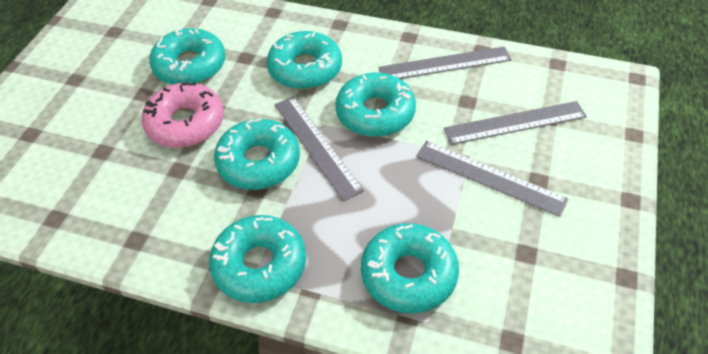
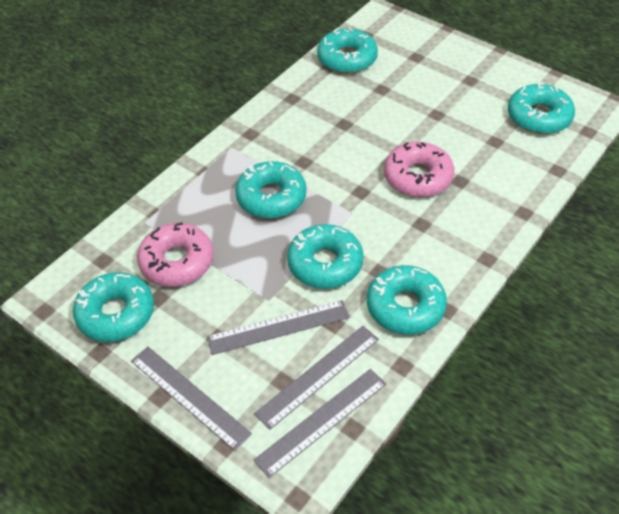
pink donut: 1 -> 2

